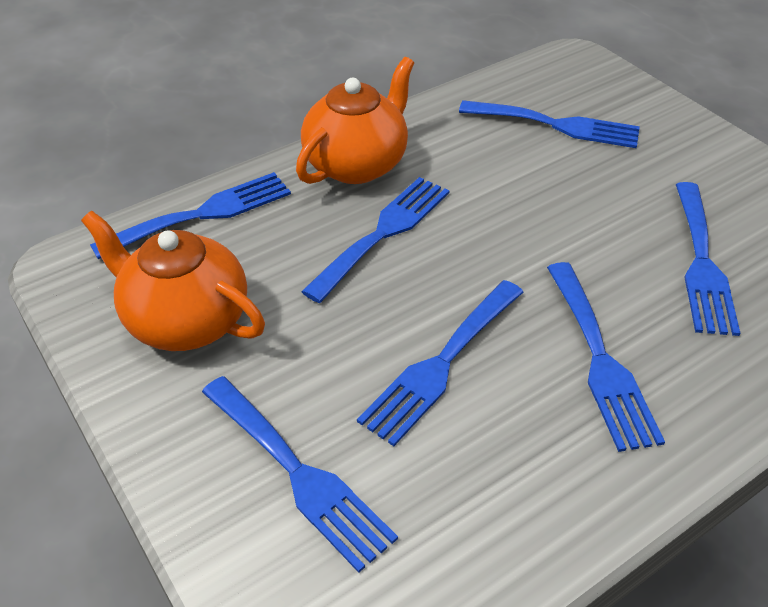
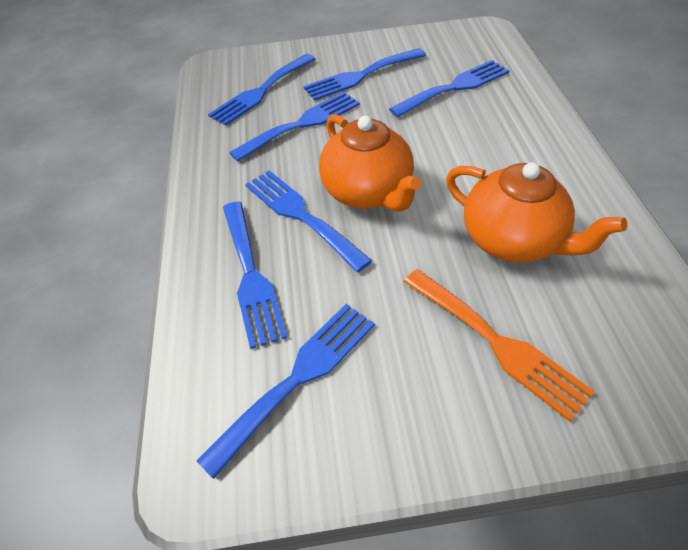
orange fork: 0 -> 1

